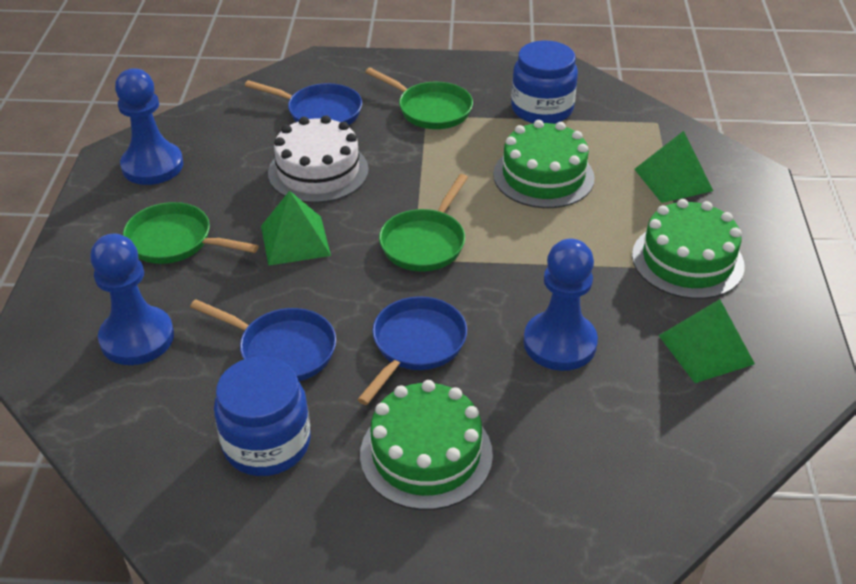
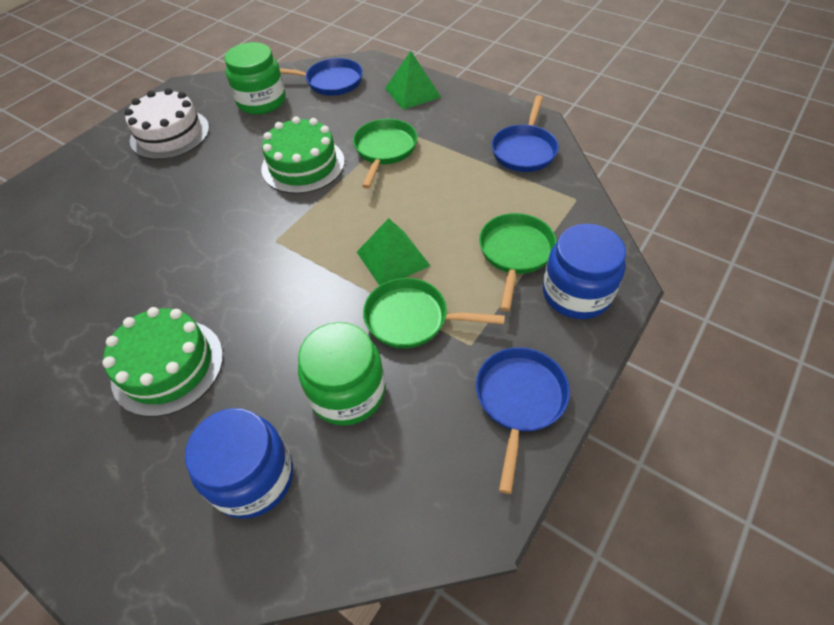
blue pawn: 3 -> 0
green cake: 3 -> 2
green jar: 0 -> 2
green pyramid: 3 -> 2

